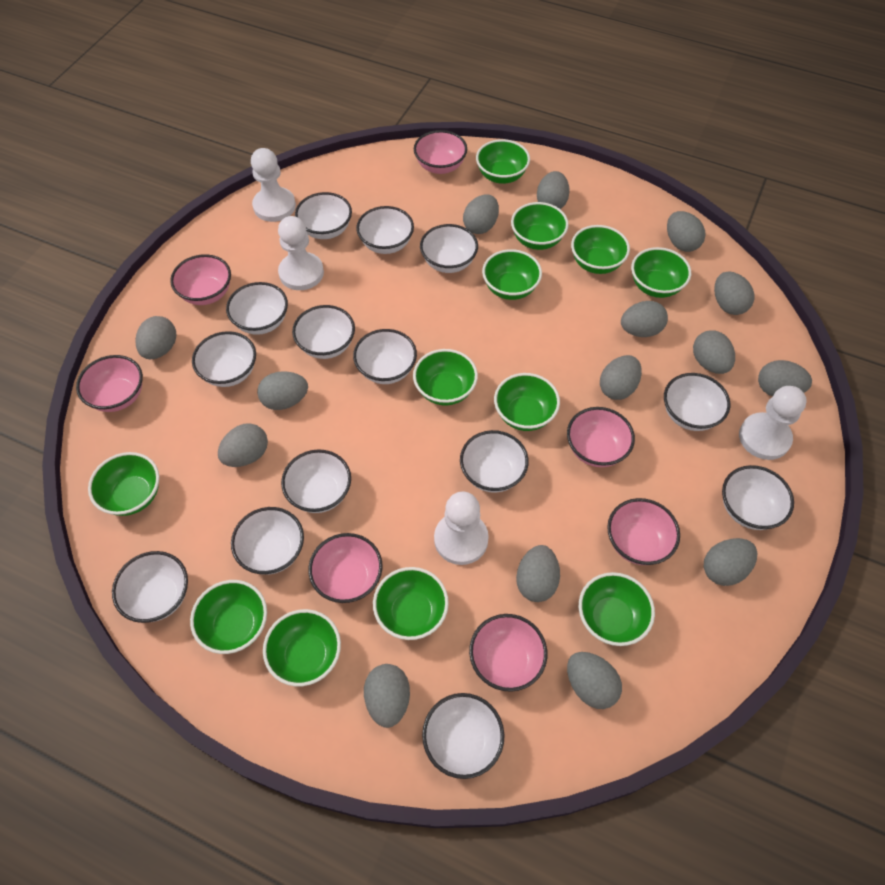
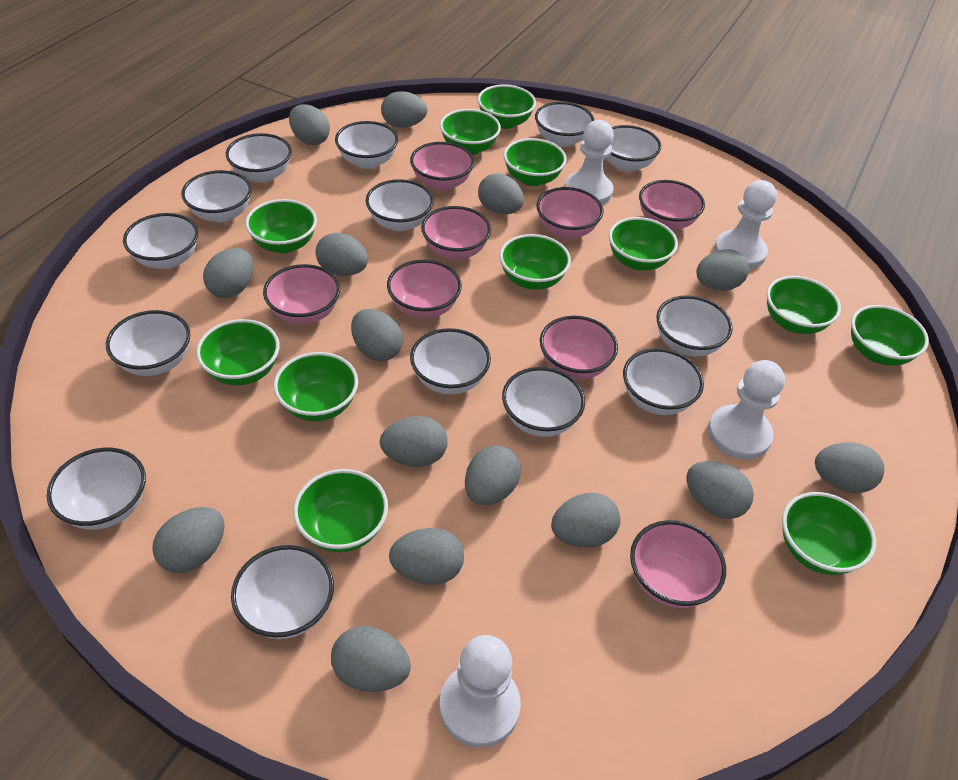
pink bowl: 7 -> 8

